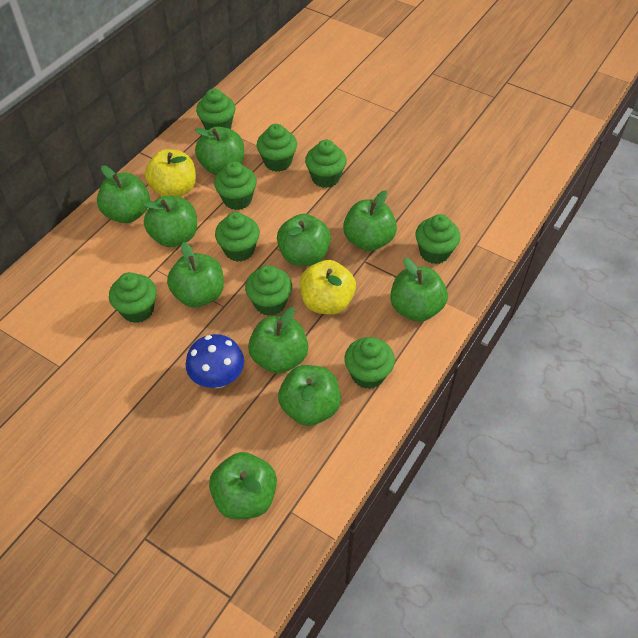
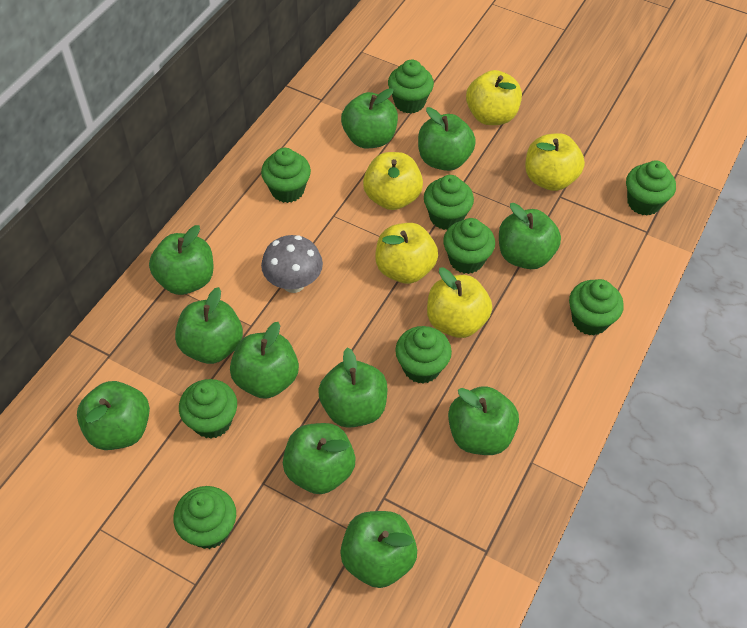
blue mushroom: 1 -> 0
green apple: 10 -> 11
grey mushroom: 0 -> 1
yellow apple: 2 -> 5

